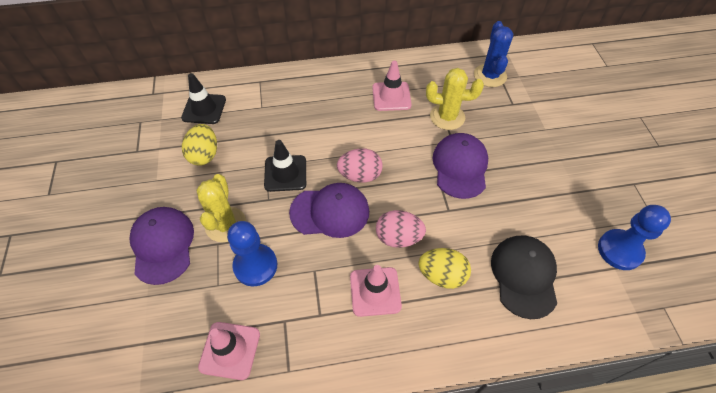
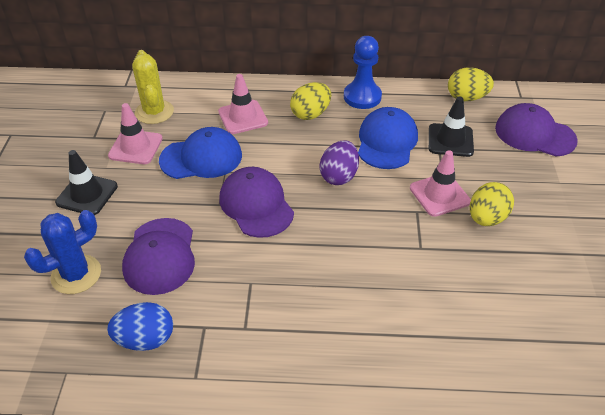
black cap: 1 -> 0
blue cap: 0 -> 2
blue egg: 0 -> 1
blue pawn: 2 -> 1
pink egg: 2 -> 0
purple egg: 0 -> 1
yellow cactus: 2 -> 1
yellow egg: 2 -> 3

